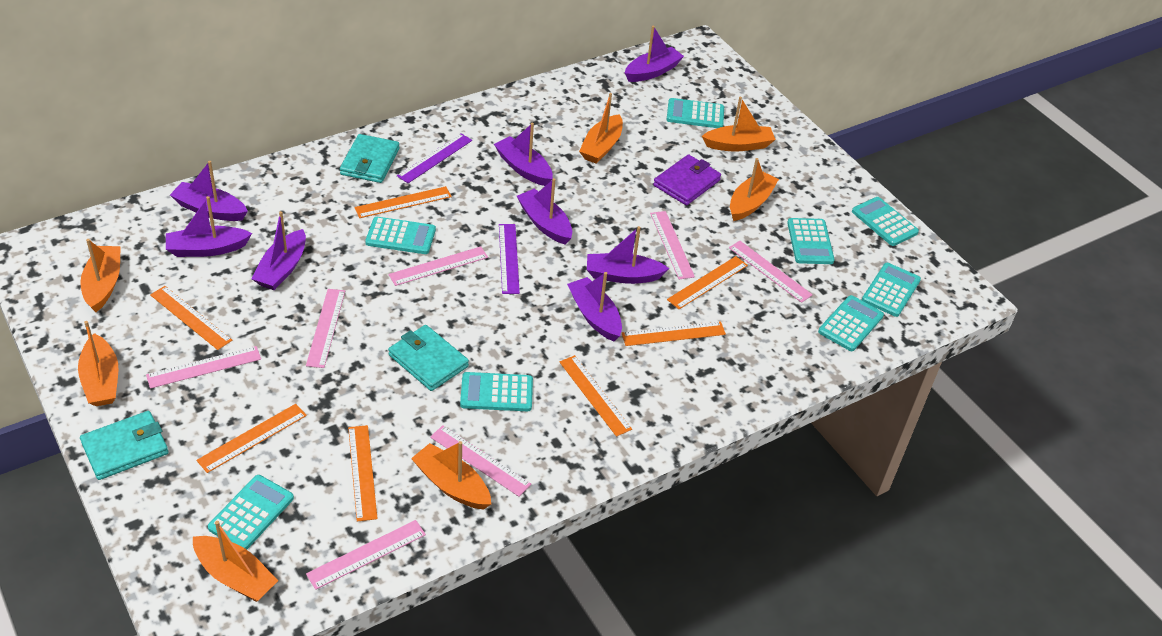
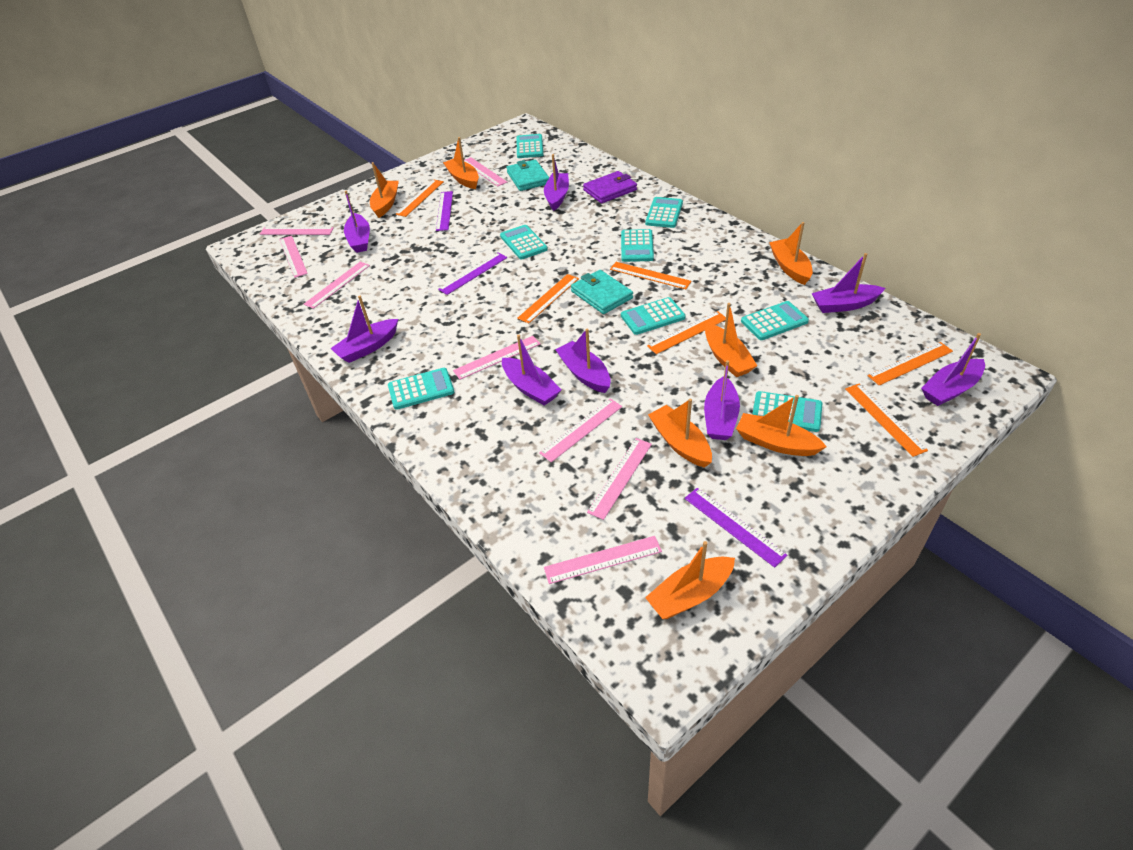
orange ruler: 7 -> 6
pink ruler: 7 -> 8
purple ruler: 2 -> 3
turquoise wallet: 3 -> 2

